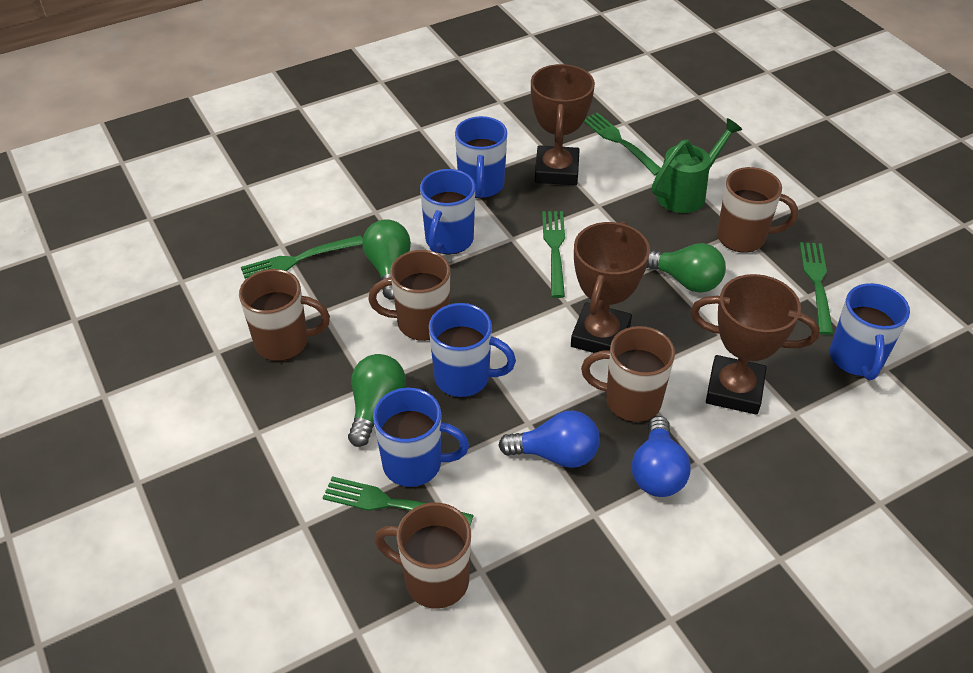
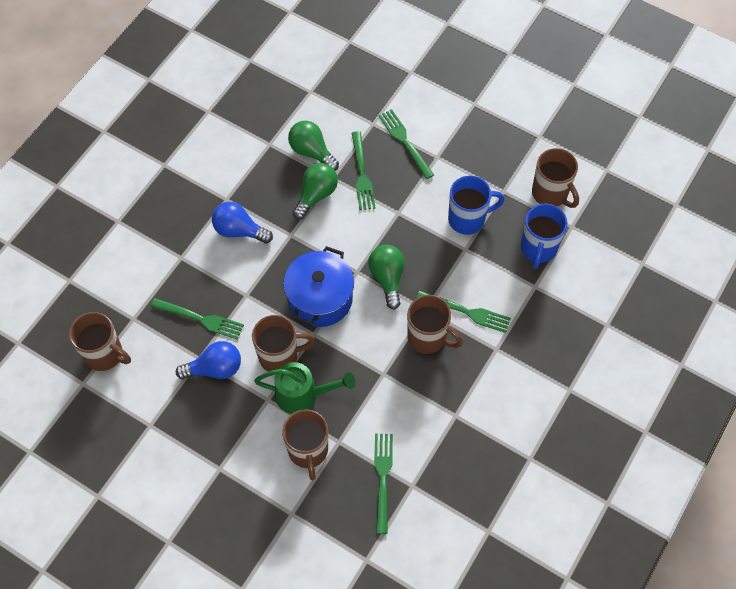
blue mug: 5 -> 2
blue pot: 0 -> 1
brown trophy: 3 -> 0

